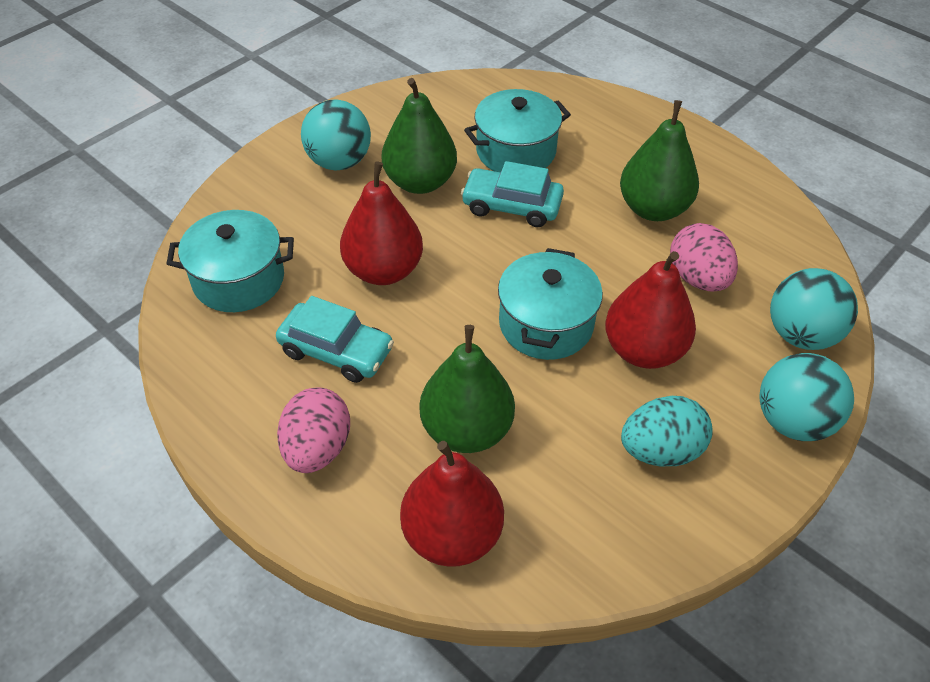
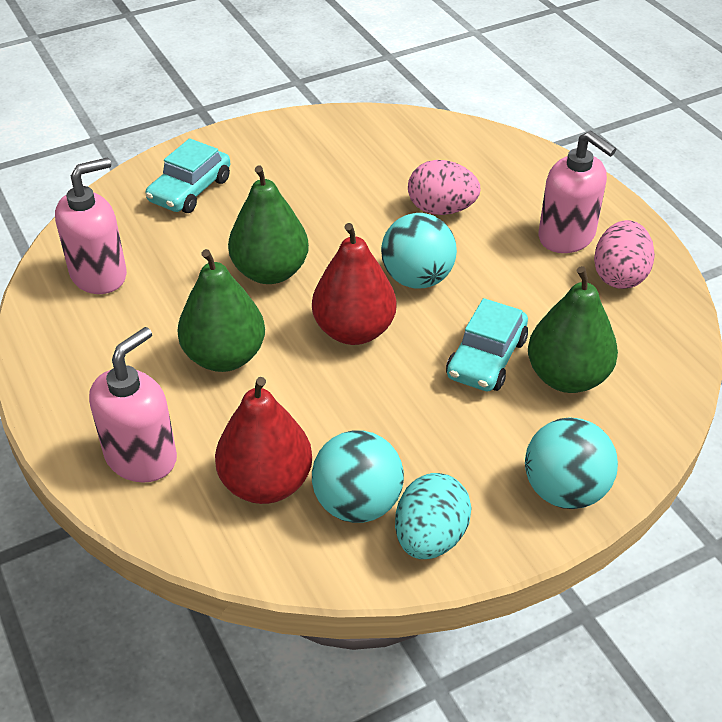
pink soap dispenser: 0 -> 3
red pear: 3 -> 2
turquoise pot: 3 -> 0

